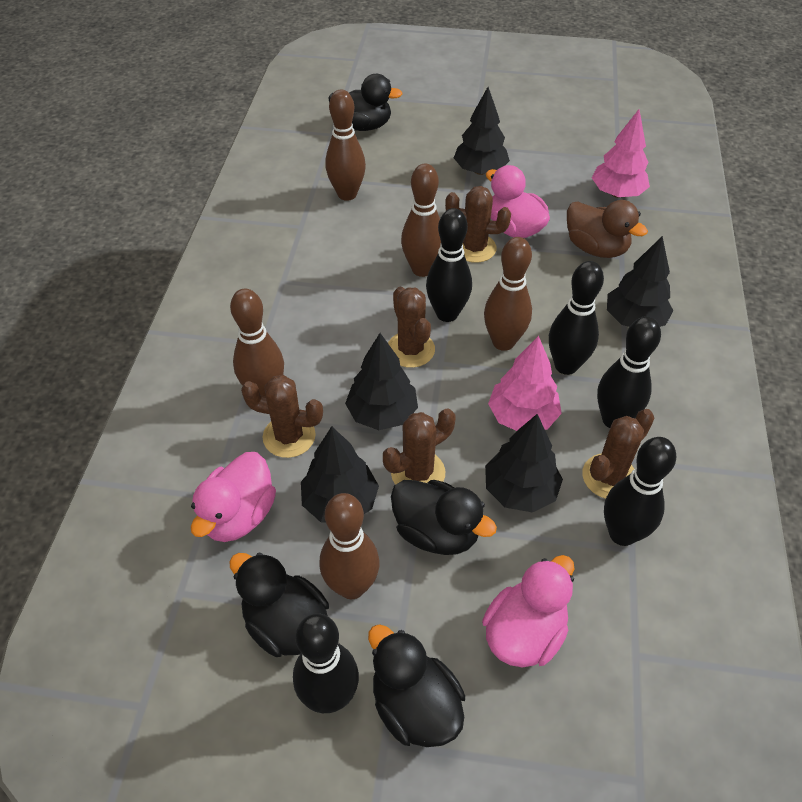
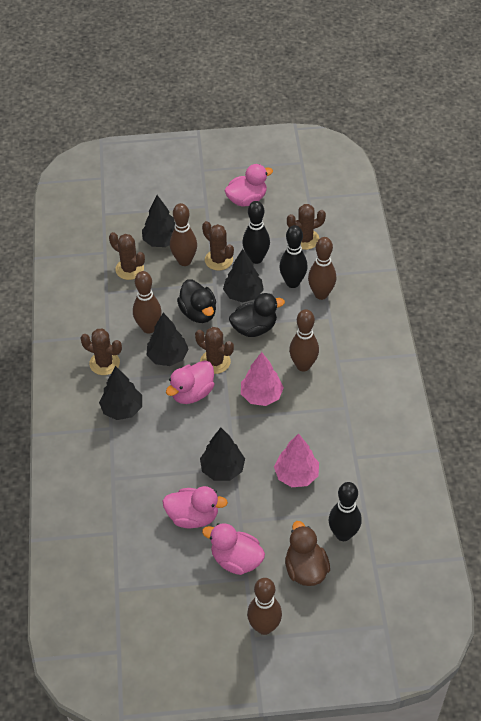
black bowling pin: 5 -> 3
black duck: 4 -> 2
pink duck: 3 -> 4

